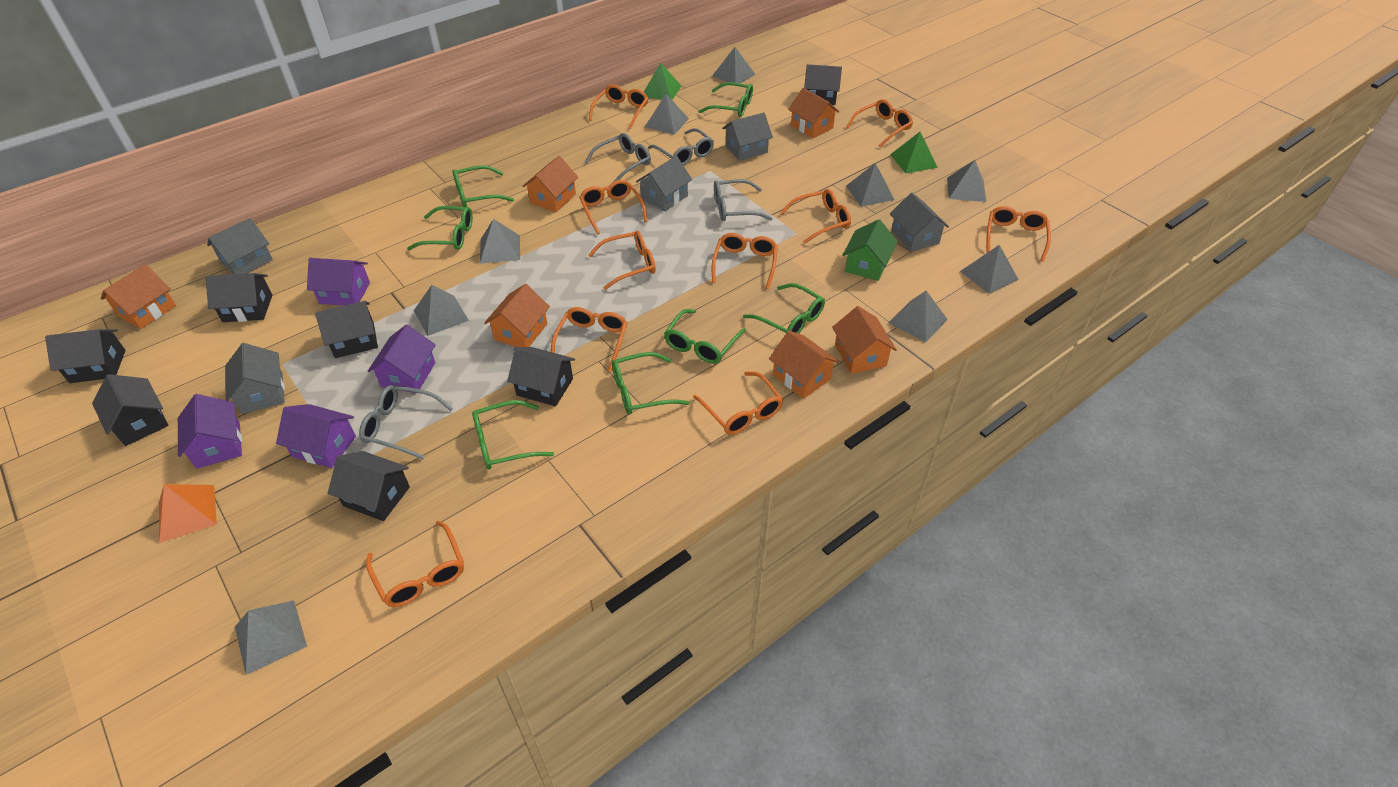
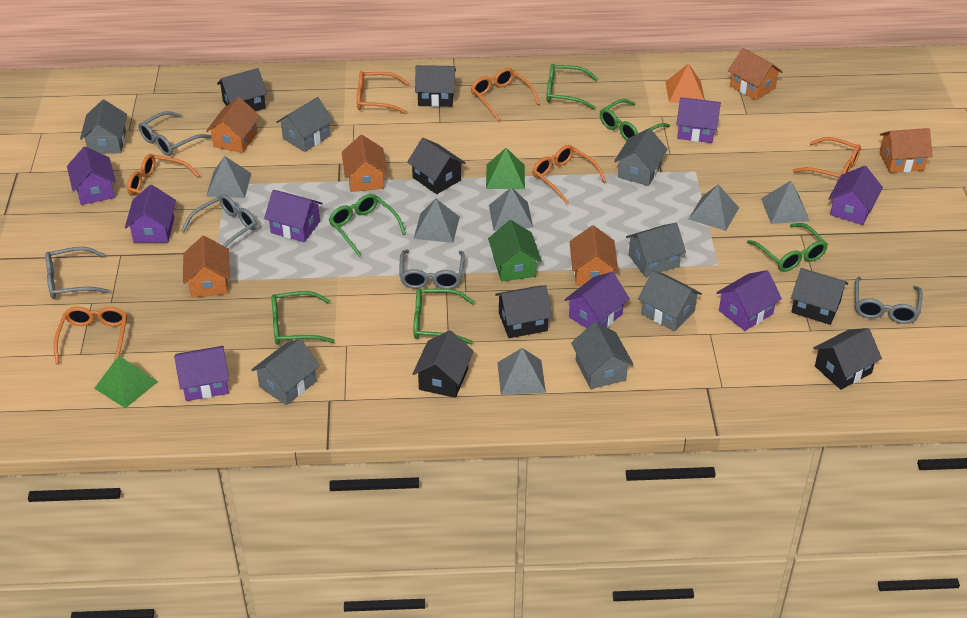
green glasses: 7 -> 6
grey glasses: 4 -> 5
grey house: 5 -> 7
grey pyramid: 9 -> 6
orange glasses: 10 -> 6
purple house: 4 -> 8

